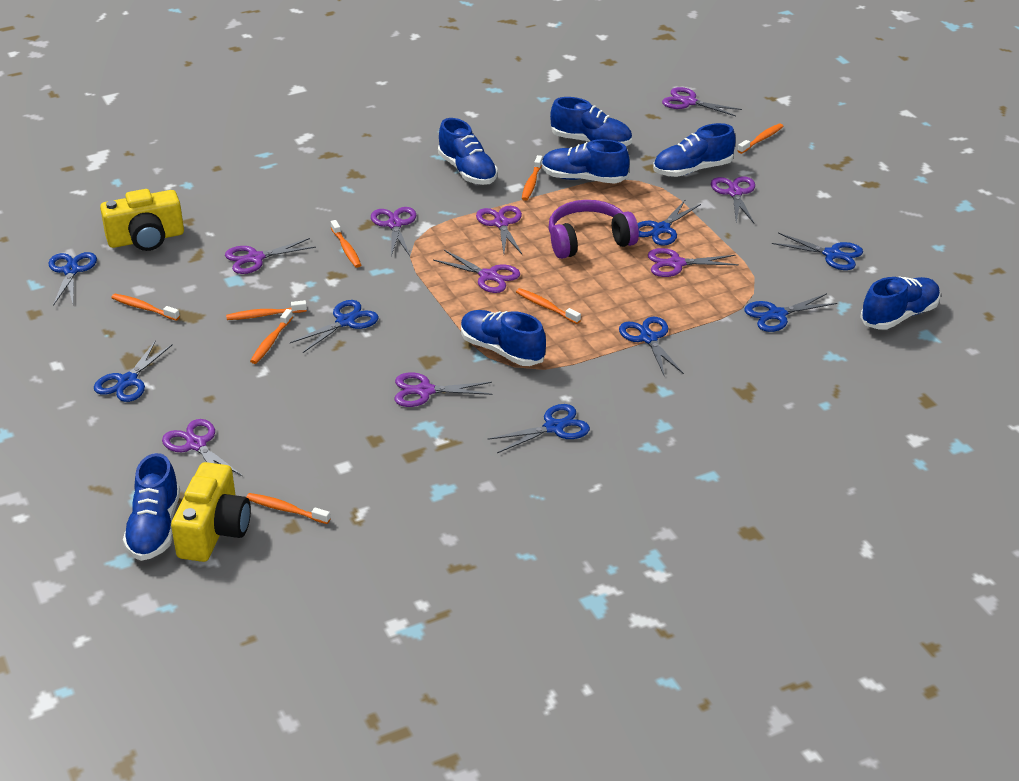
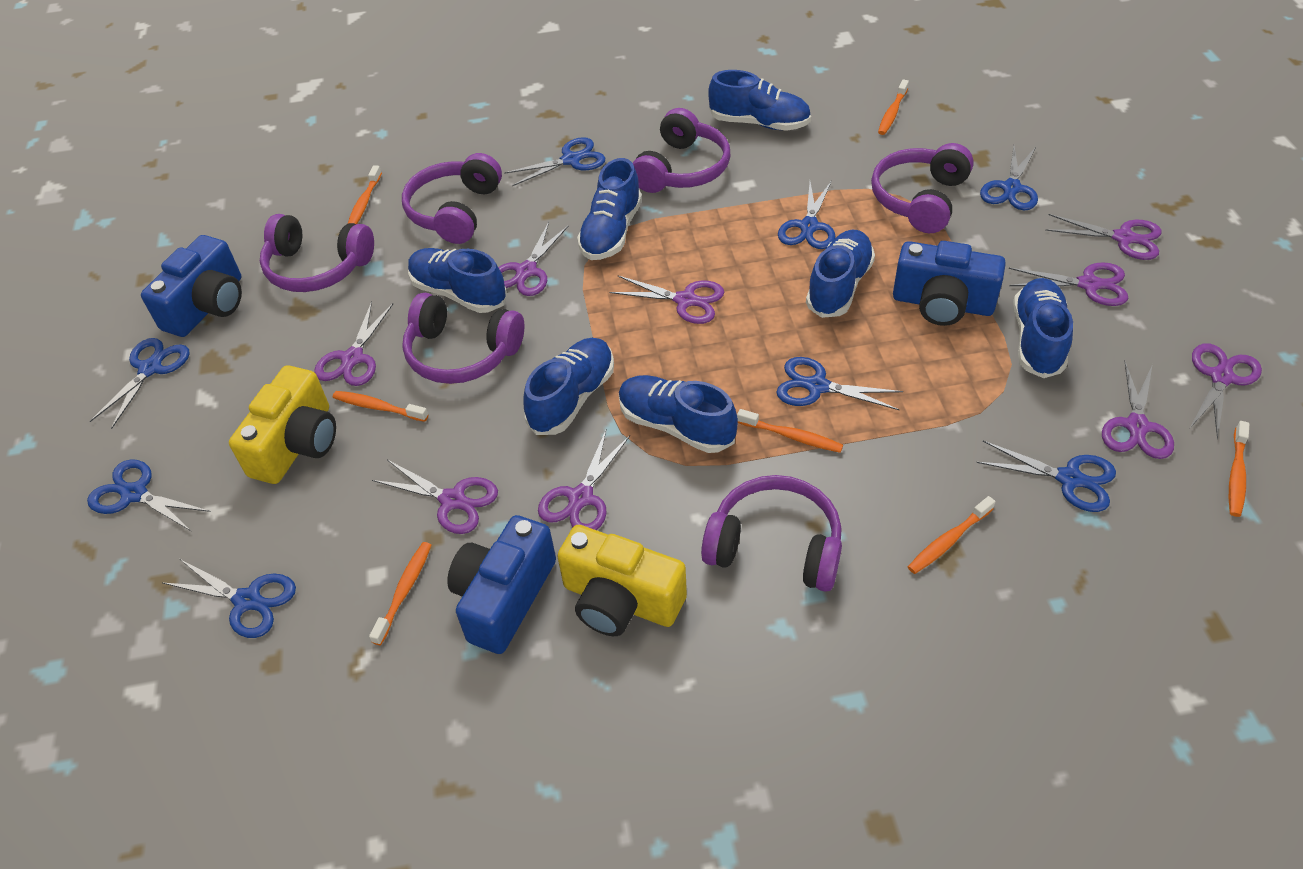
blue camera: 0 -> 3
orange toothbrush: 8 -> 7
purple headphones: 1 -> 6

